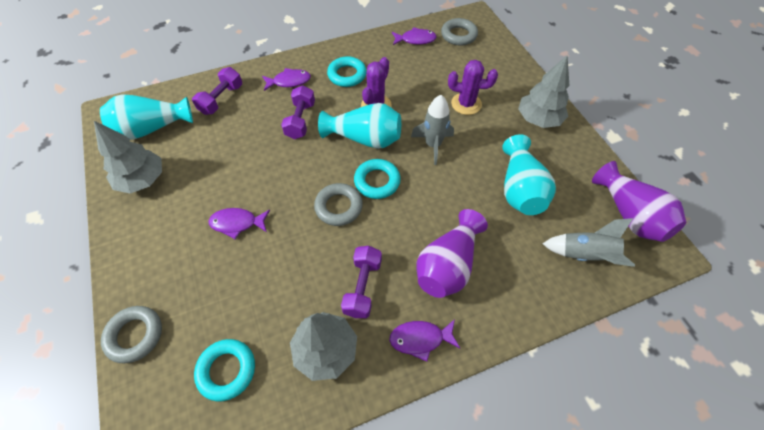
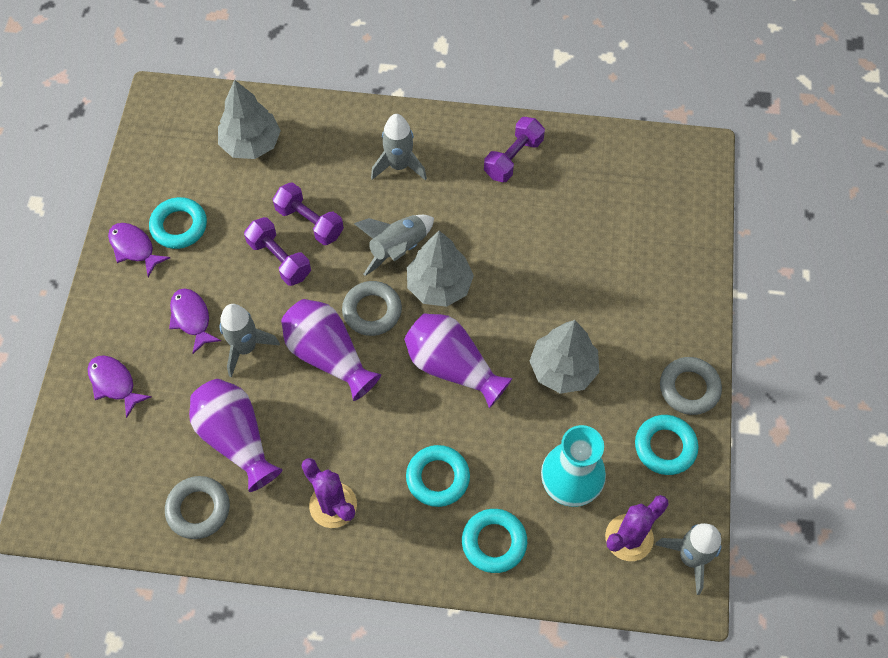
grey rocket: 2 -> 4
purple fish: 4 -> 3
purple vase: 2 -> 3
turquoise ring: 3 -> 4
turquoise vase: 3 -> 1

